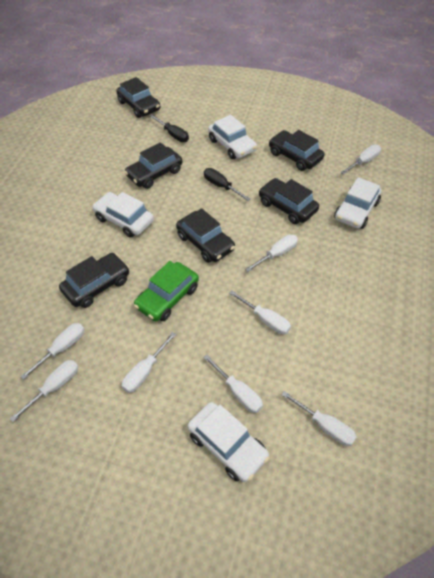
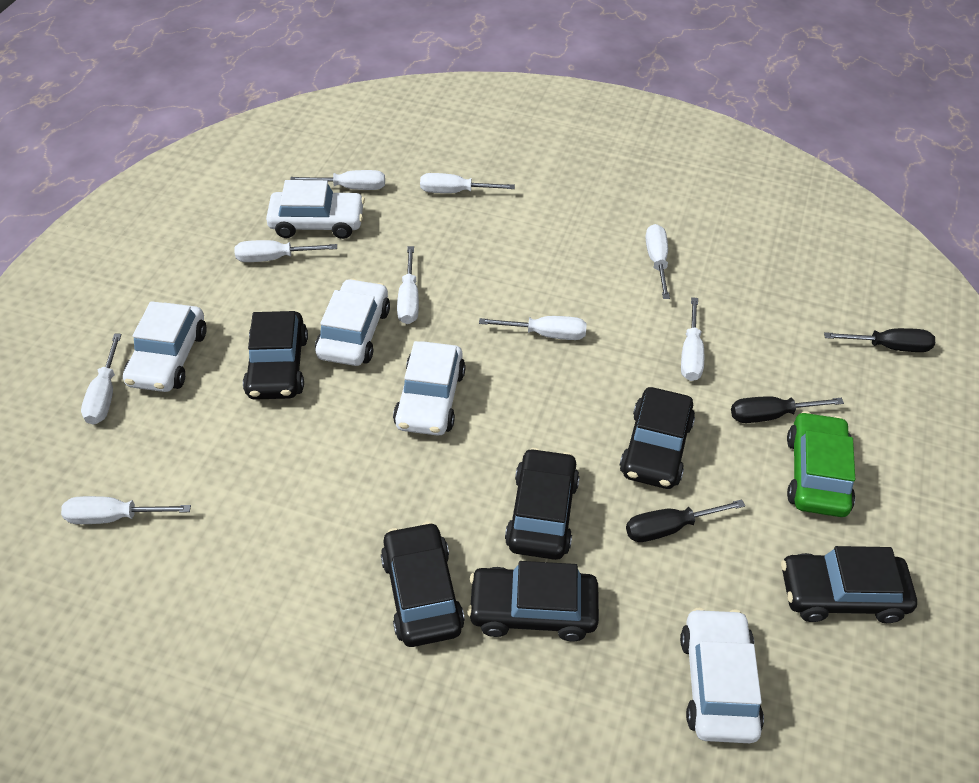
black screwdriver: 2 -> 3
white car: 4 -> 5
white screwdriver: 8 -> 9

